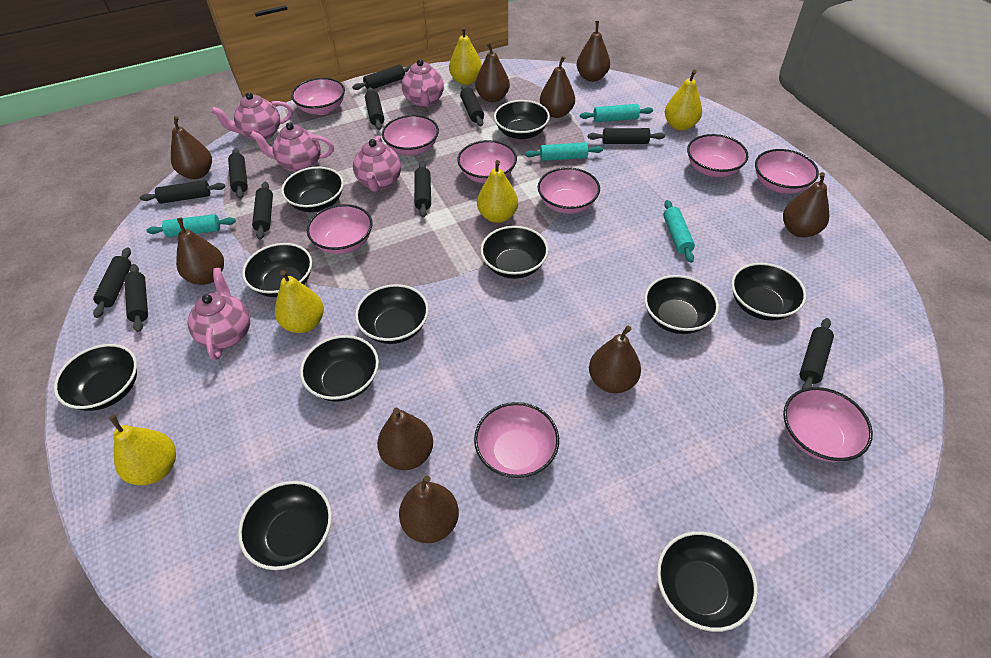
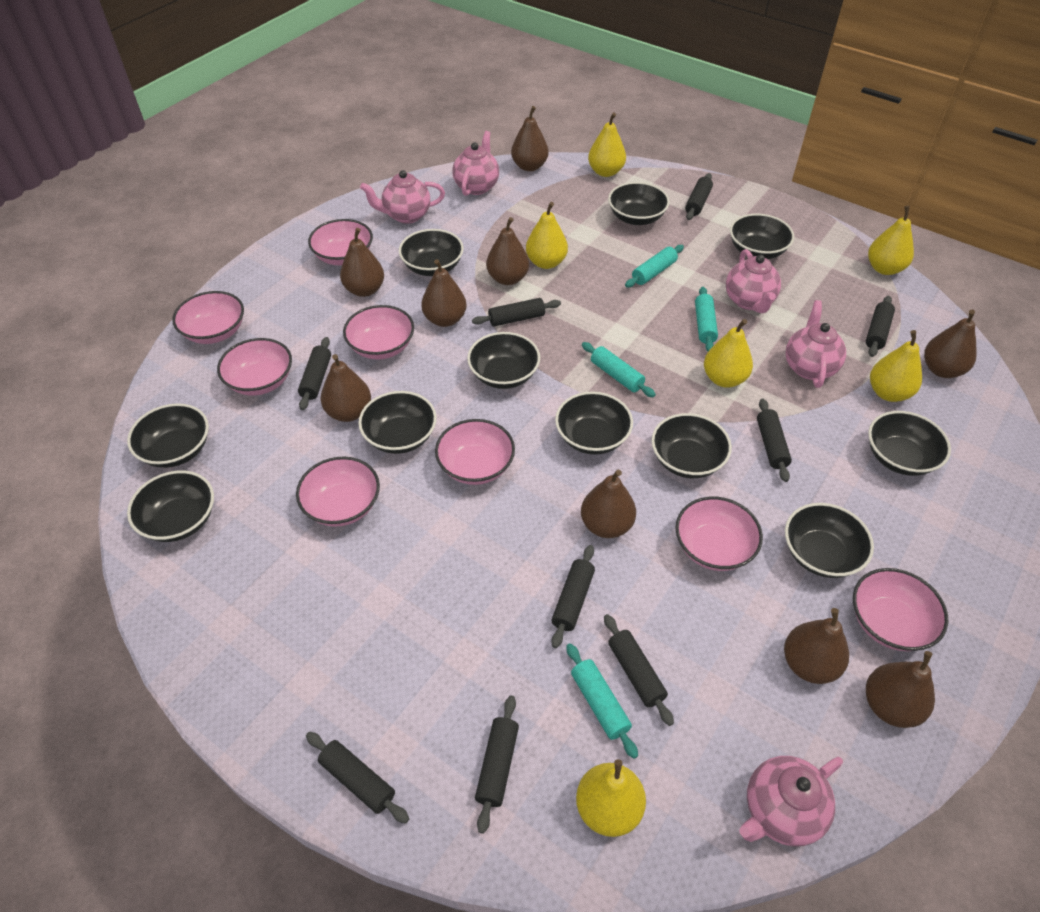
black rolling pin: 11 -> 9
pink bowl: 9 -> 8
yellow pear: 5 -> 6

